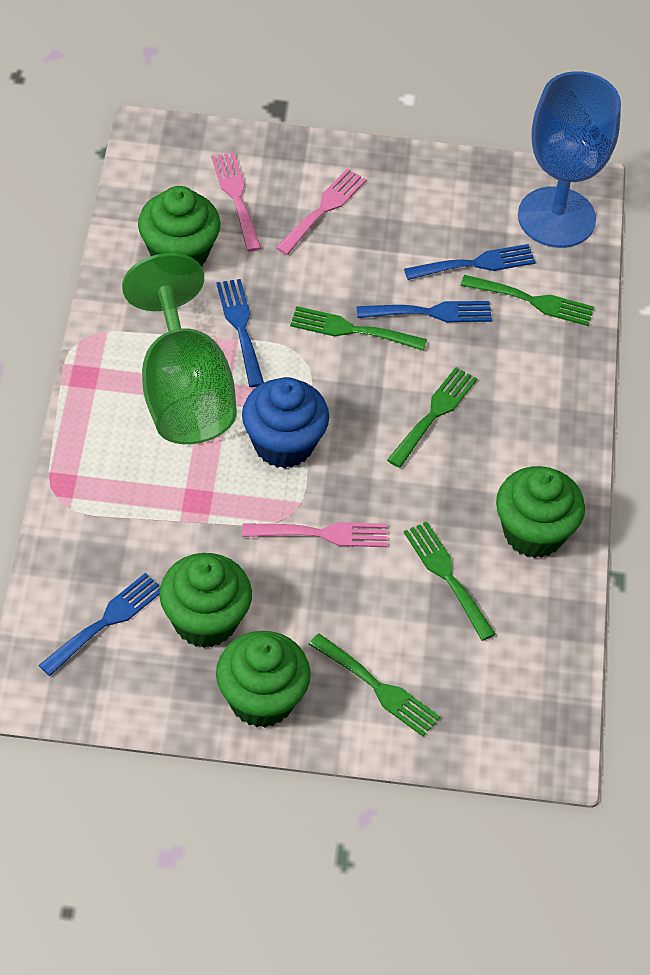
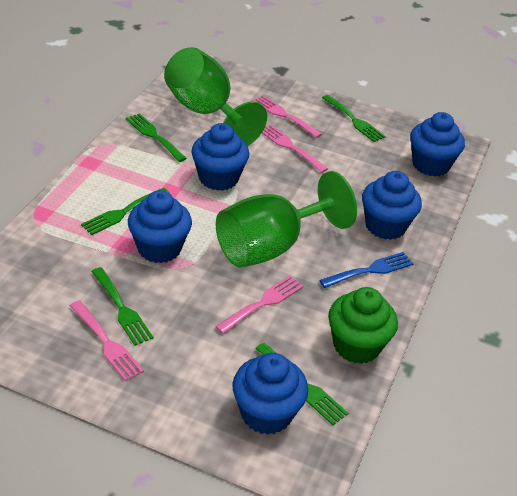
blue cupcake: 1 -> 5
blue fork: 4 -> 1
blue goblet: 1 -> 0
green cupcake: 4 -> 1
green goblet: 1 -> 2
pink fork: 3 -> 4

